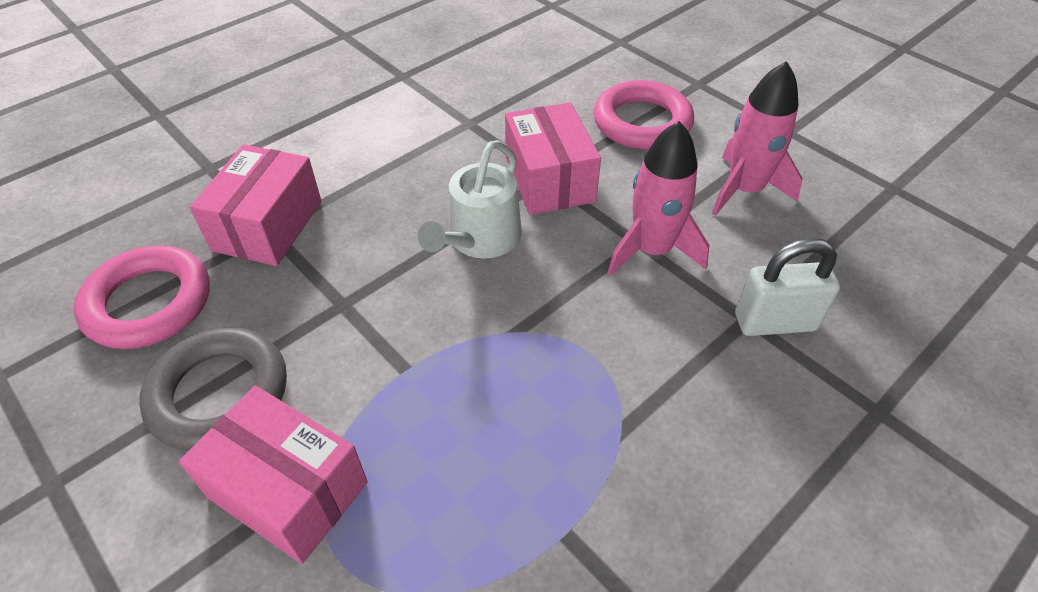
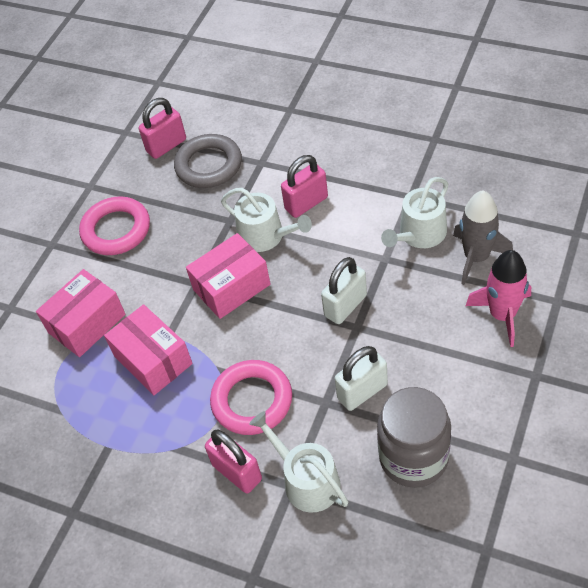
grey jar: 0 -> 1
grey rocket: 0 -> 1
pink padlock: 0 -> 3
pink rocket: 2 -> 1
white padlock: 1 -> 2
white watering can: 1 -> 3

